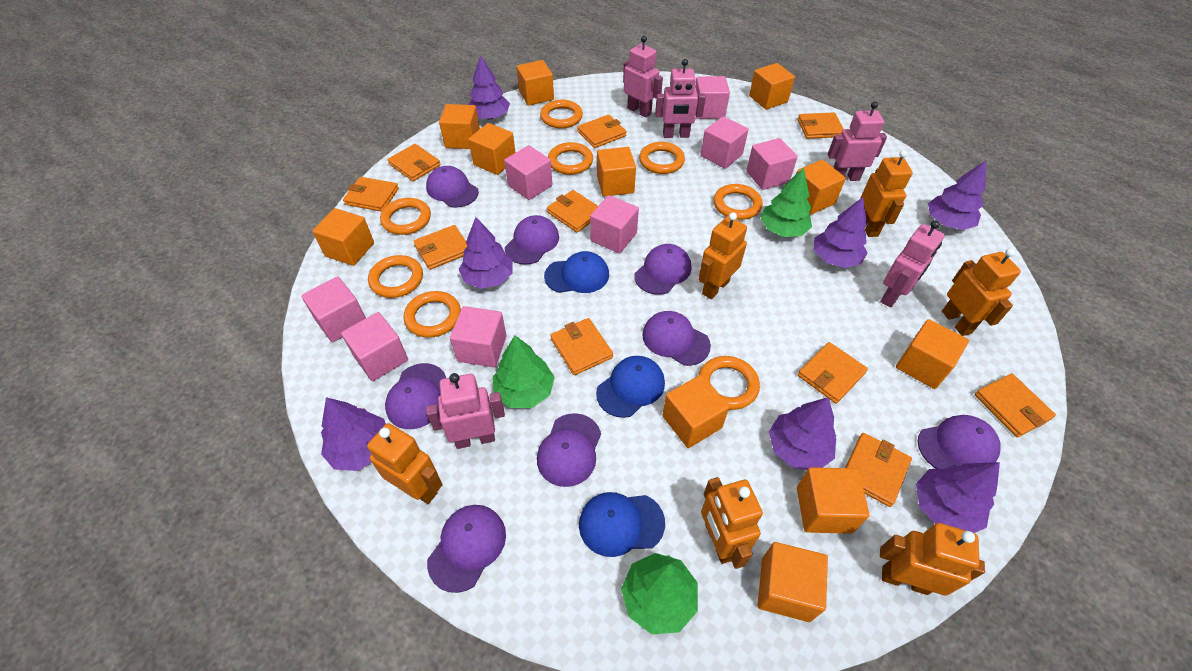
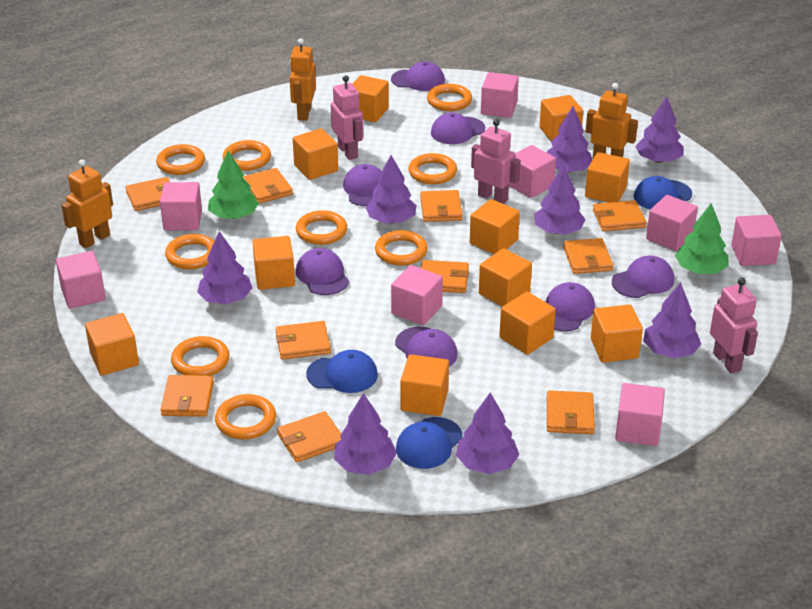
green tree: 3 -> 2
orange ring: 8 -> 9
orange robot: 6 -> 3
pink robot: 5 -> 3
purple cap: 8 -> 7
purple tree: 7 -> 8

